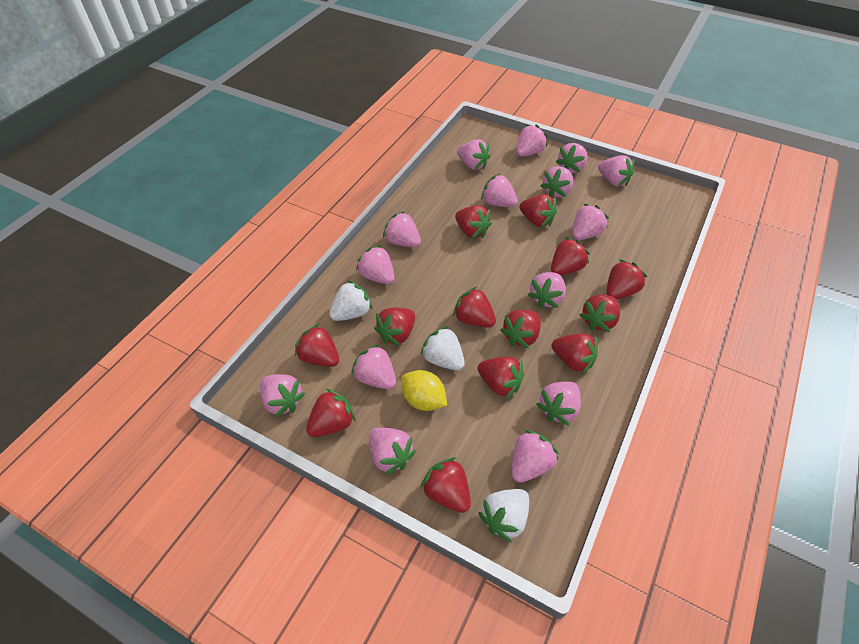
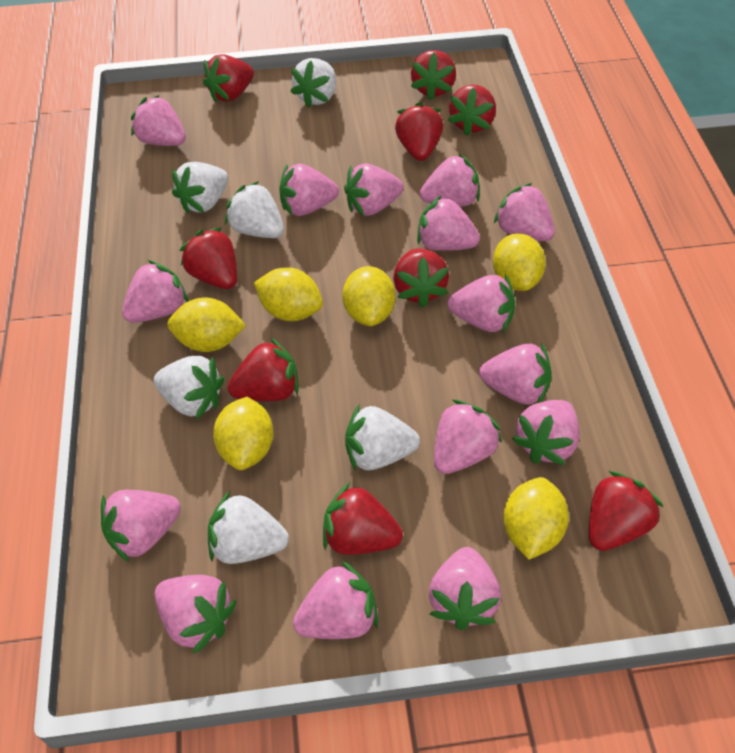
red strawberry: 13 -> 9
white strawberry: 3 -> 6
yellow lemon: 1 -> 6

